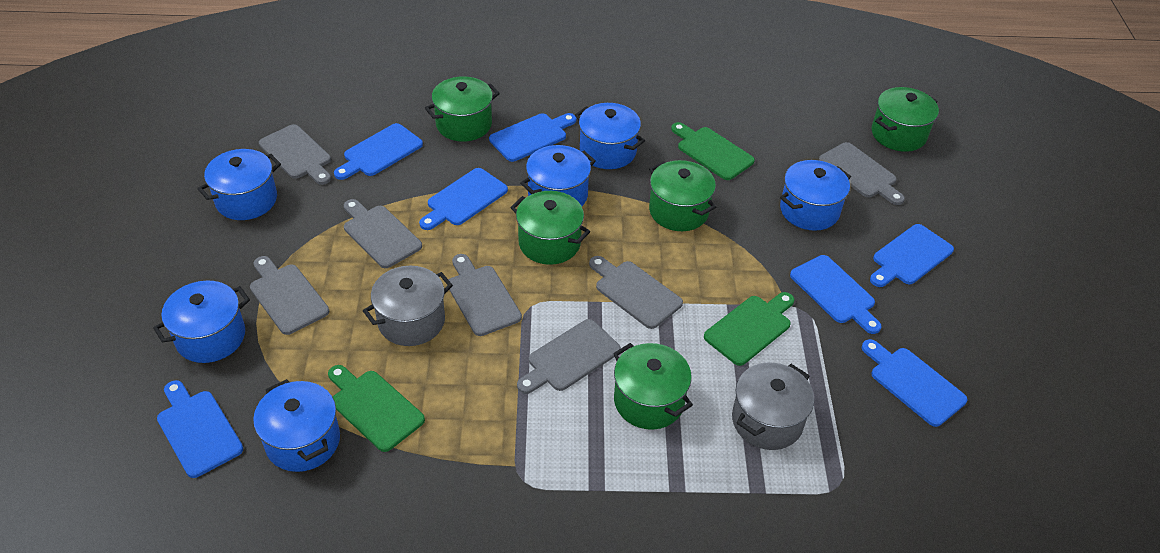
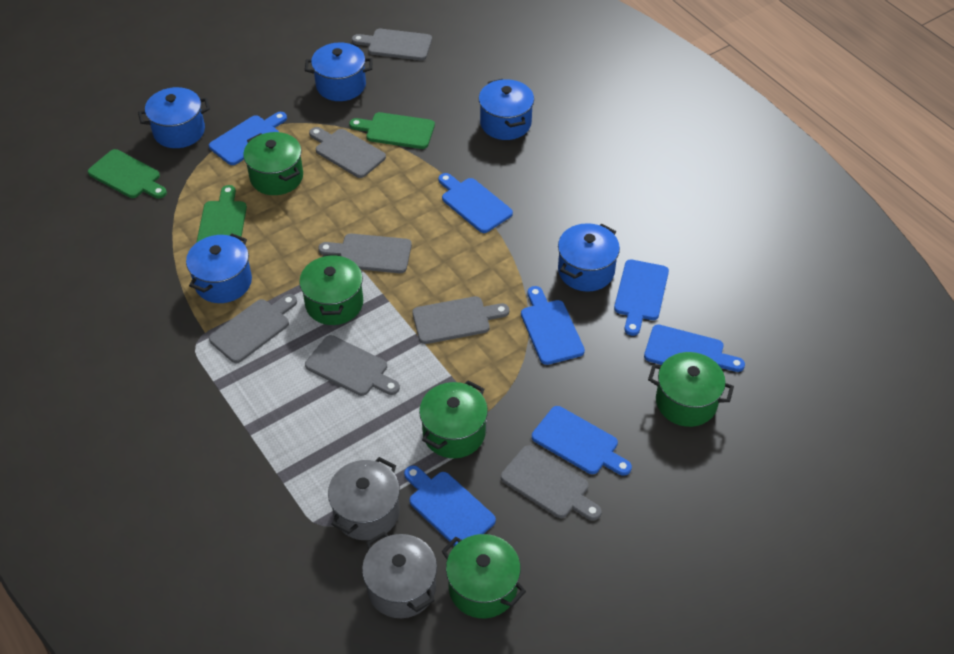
blue pot: 6 -> 5

